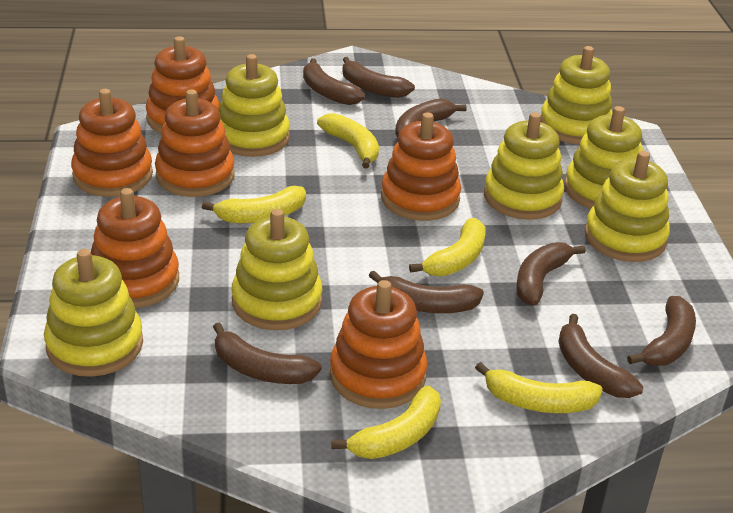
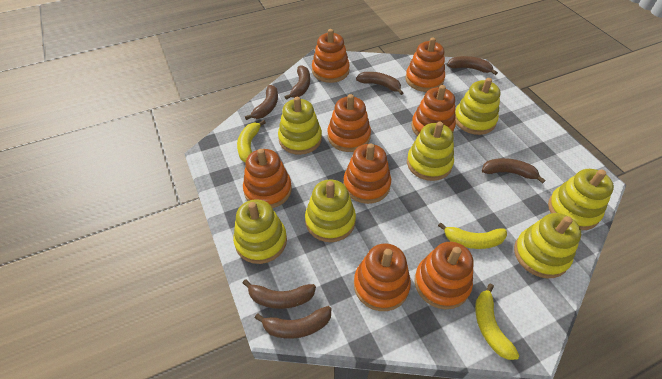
brown banana: 8 -> 7
orange stacking toy: 6 -> 8
yellow banana: 5 -> 3

